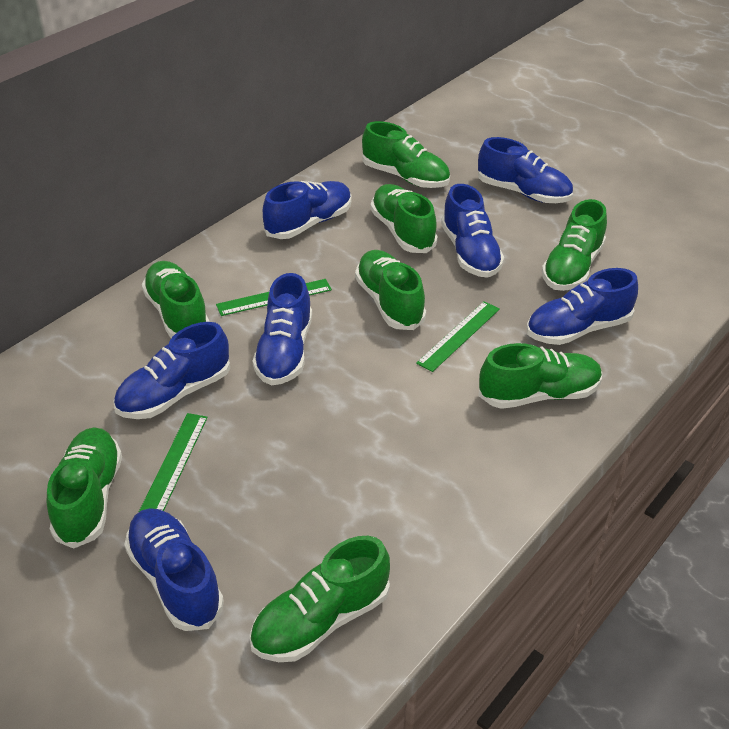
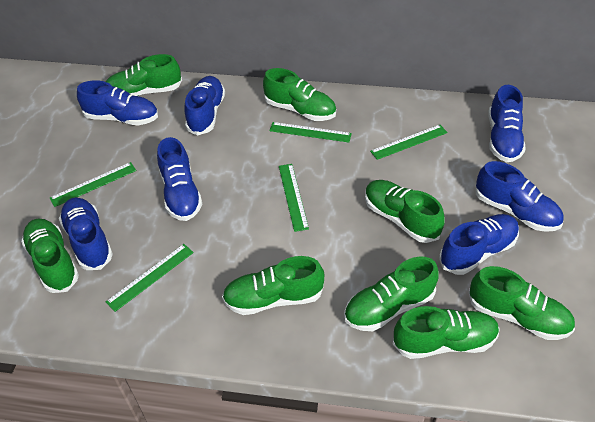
green ruler: 3 -> 5

